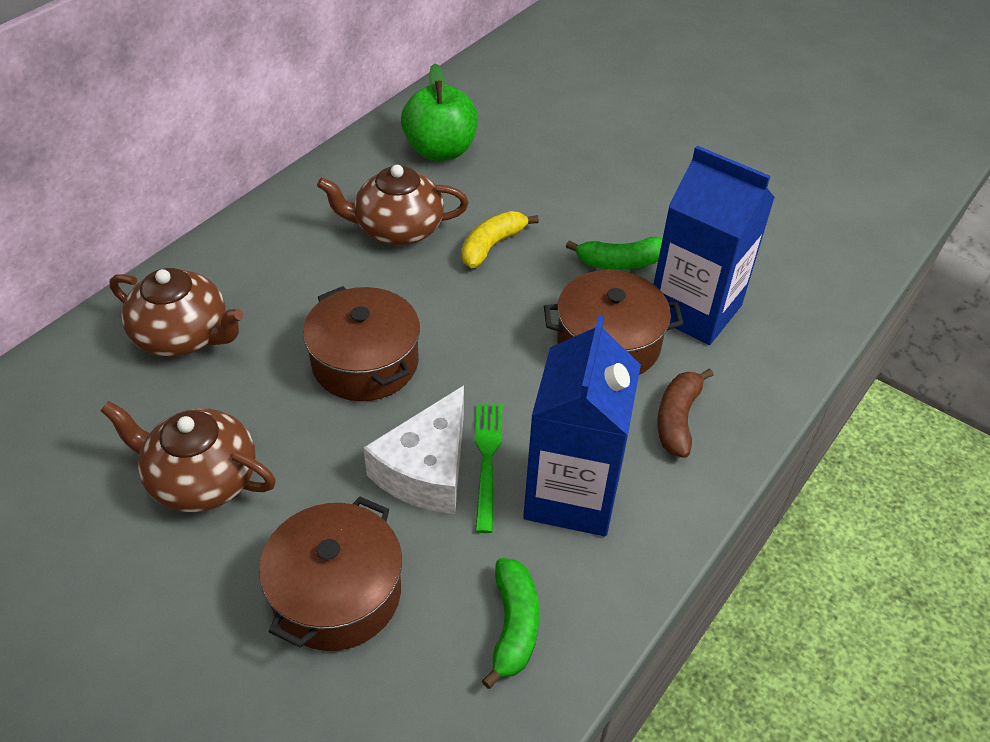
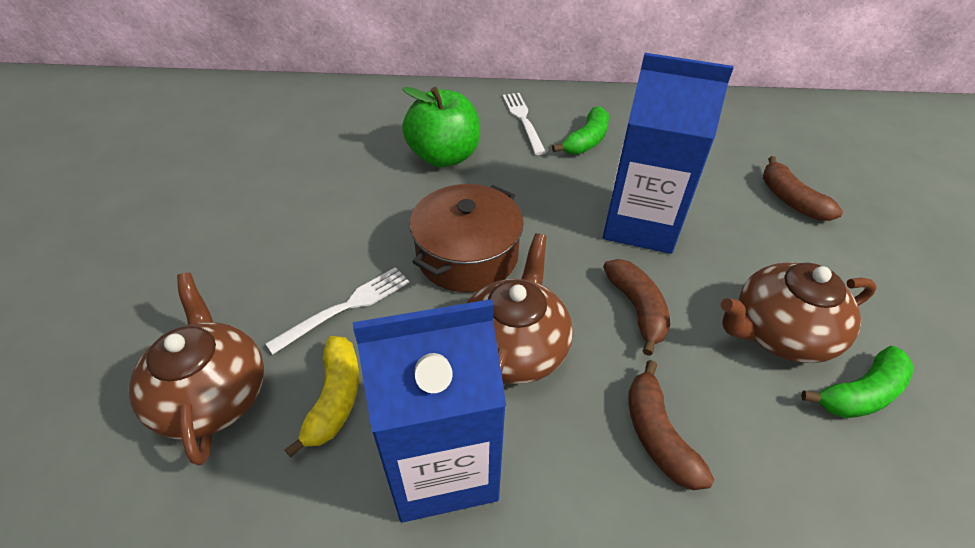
brown banana: 1 -> 3
brown pot: 3 -> 1
green fork: 1 -> 0
white cheese: 1 -> 0
white fork: 0 -> 2

